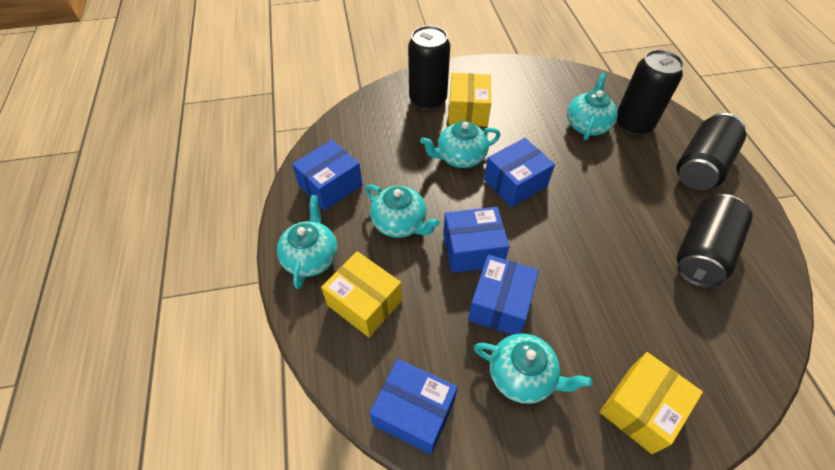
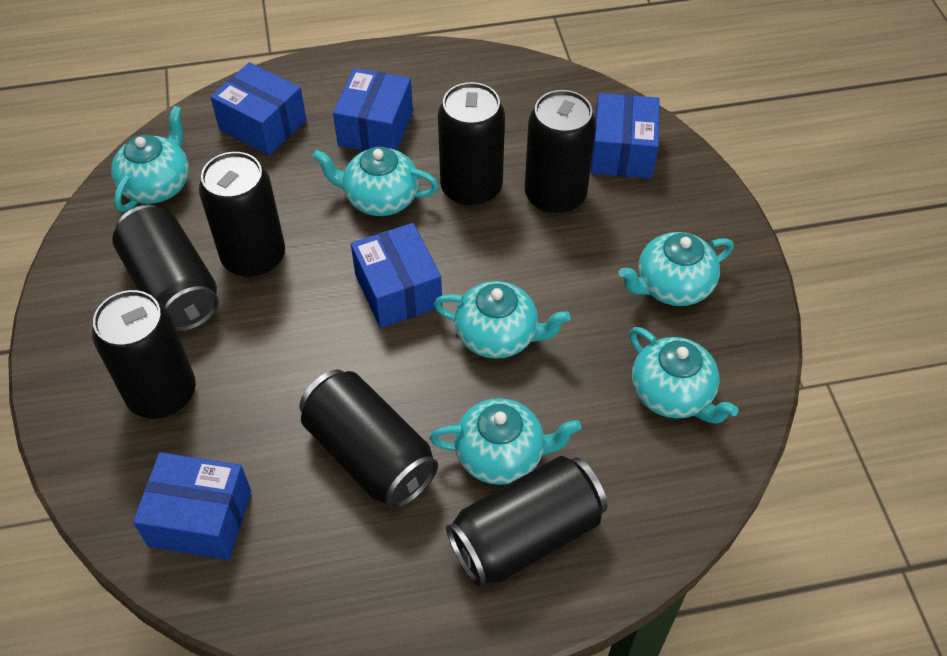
black can: 4 -> 7
turquoise teapot: 5 -> 6
yellow box: 3 -> 0

